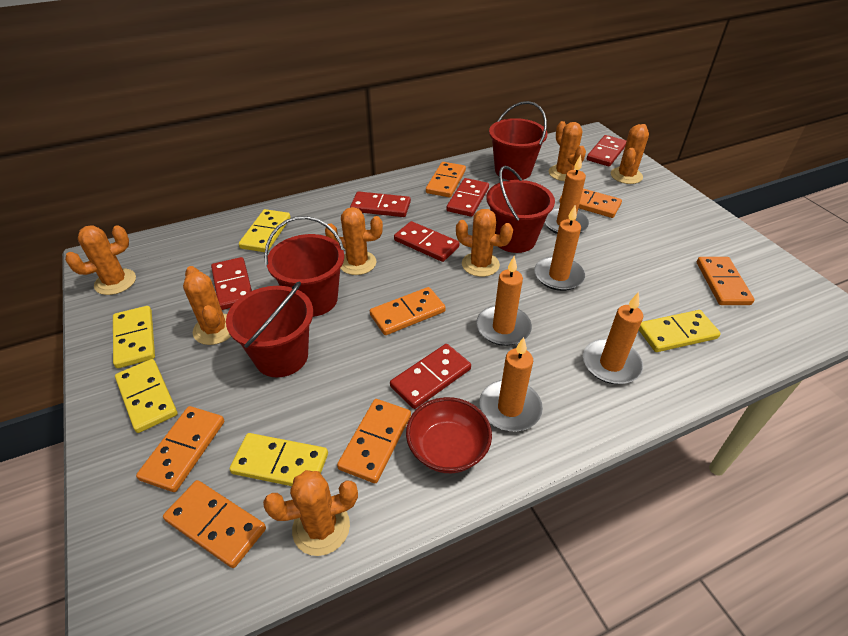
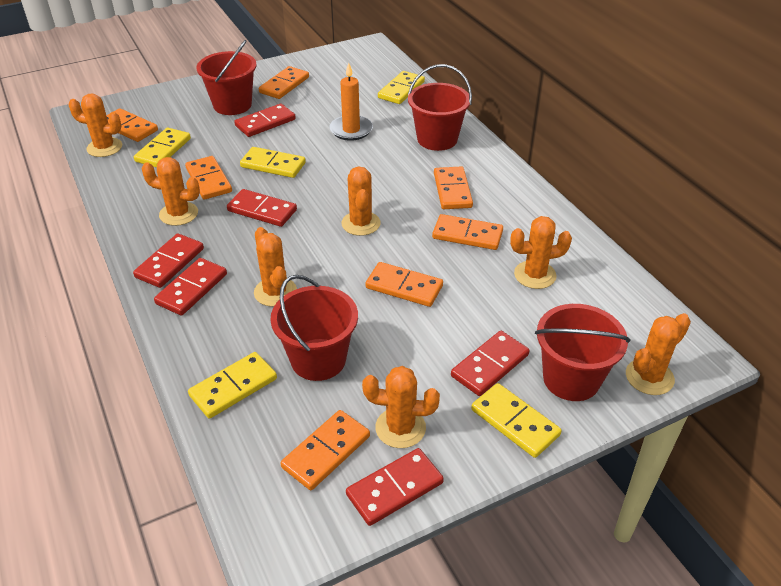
orange candle: 5 -> 1
red bowl: 1 -> 0

